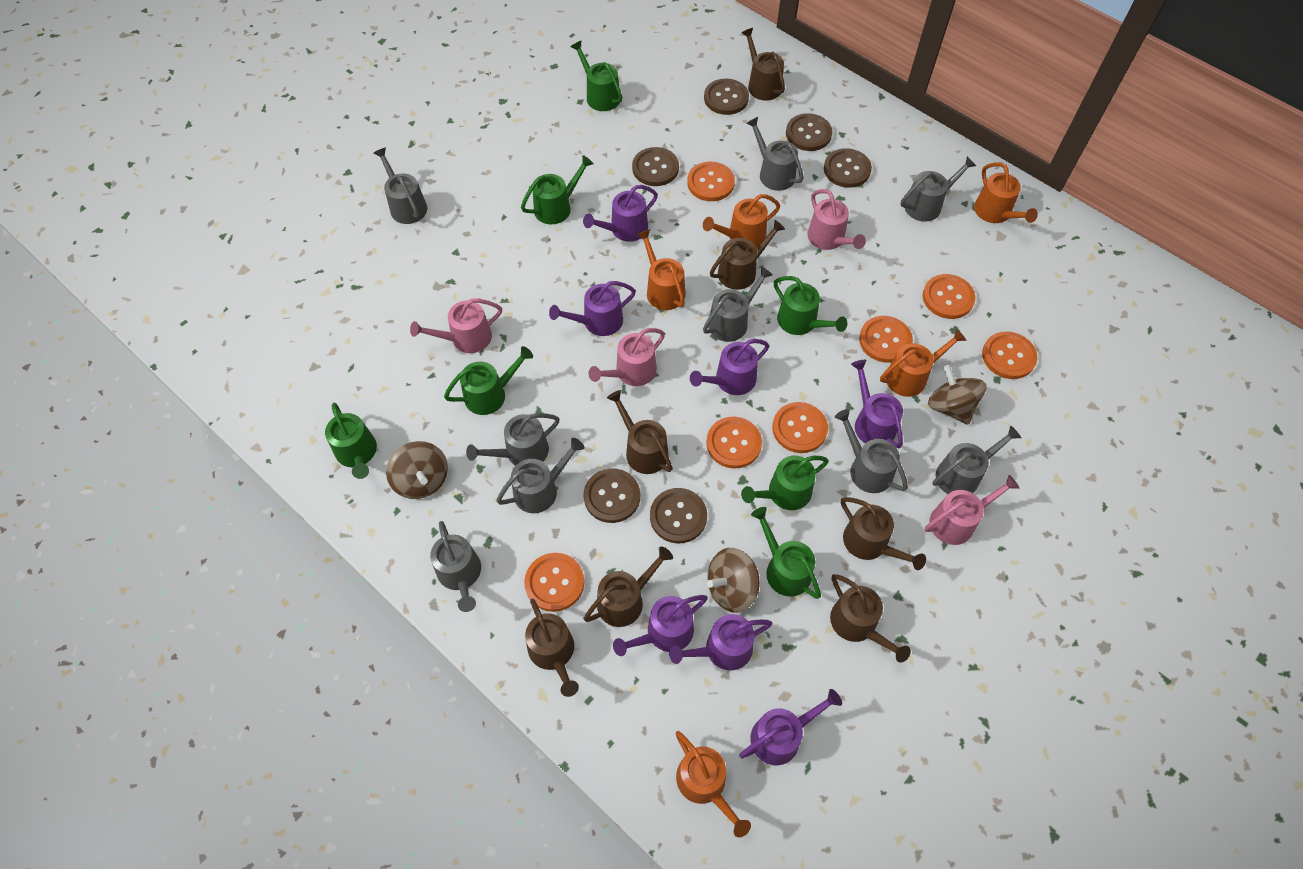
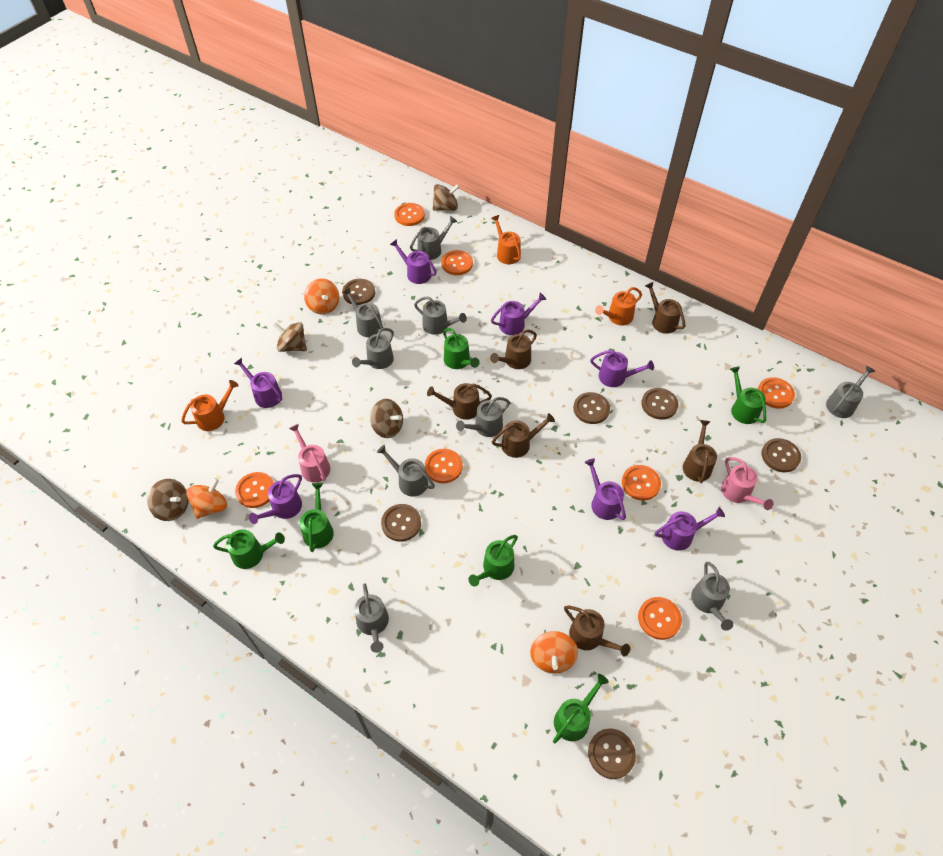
brown spinning top: 3 -> 4
brown watering can: 7 -> 6
green watering can: 7 -> 6
orange spinning top: 0 -> 3
orange watering can: 5 -> 3
pink watering can: 4 -> 2

